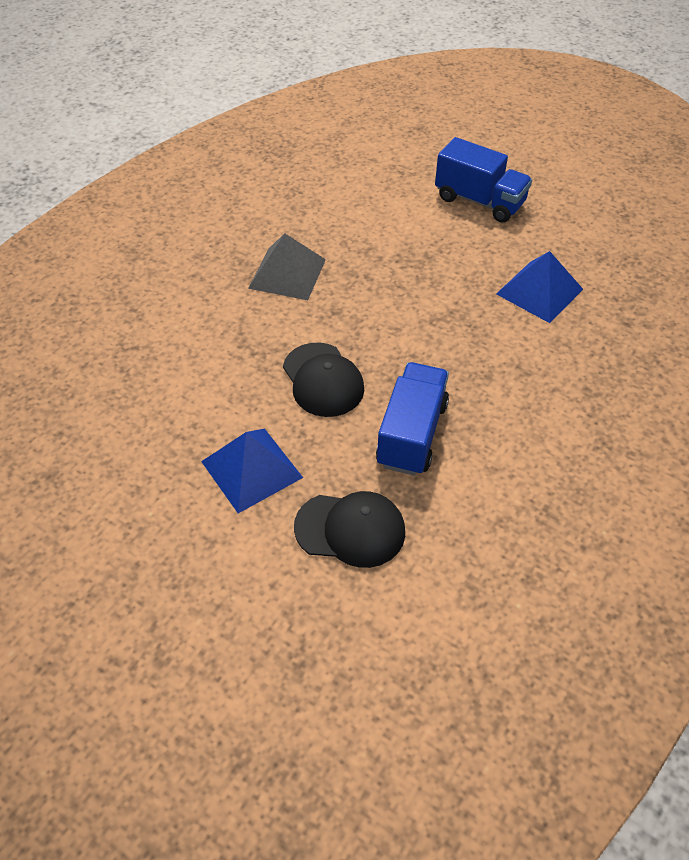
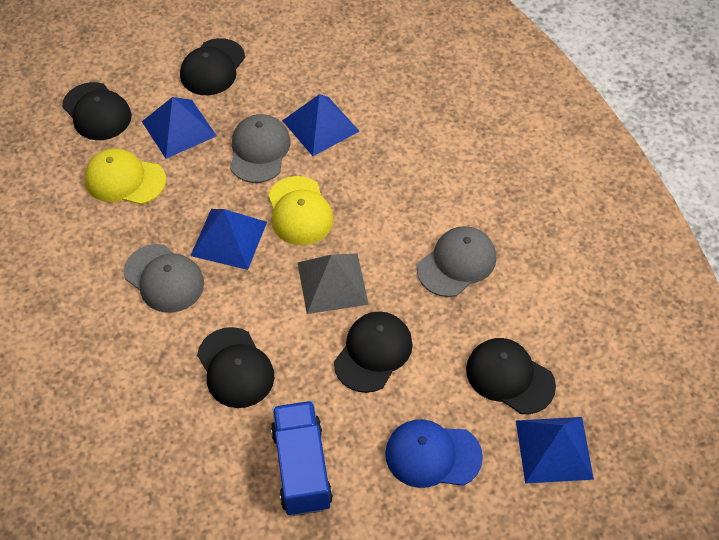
black cap: 2 -> 5
blue cap: 0 -> 1
blue pyramid: 2 -> 4
blue truck: 2 -> 1
grey cap: 0 -> 3
yellow cap: 0 -> 2

